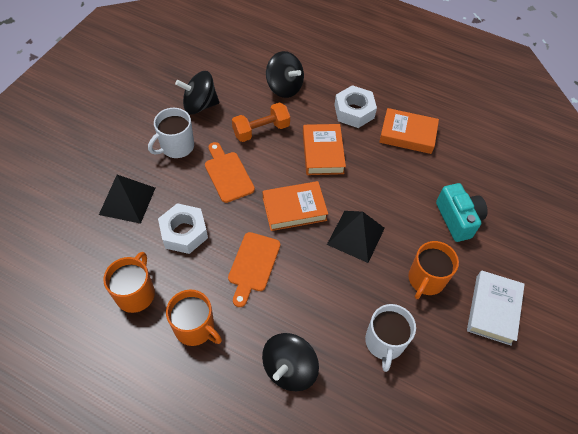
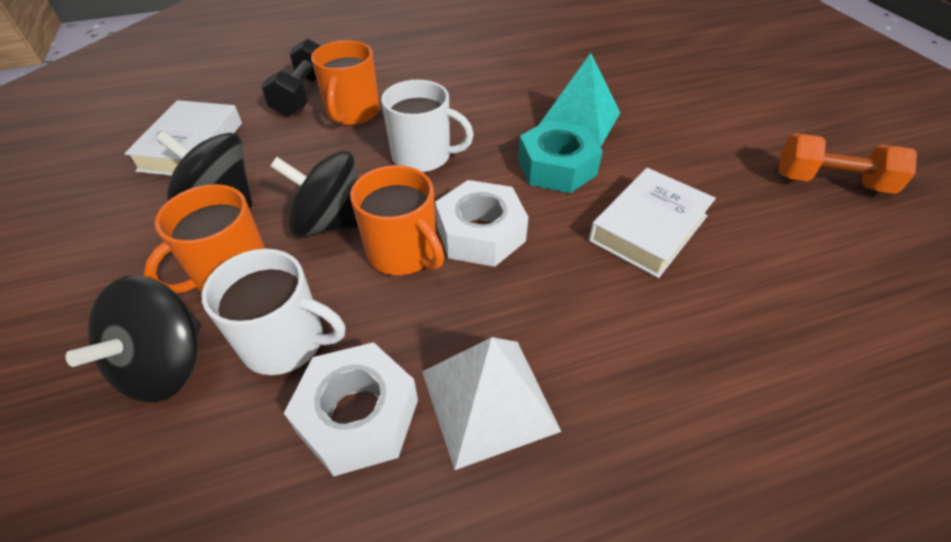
black dumbbell: 0 -> 1
black pyramid: 2 -> 0
orange book: 3 -> 0
orange cutting board: 2 -> 0
turquoise camera: 1 -> 0
turquoise nut: 0 -> 1
turquoise pyramid: 0 -> 1
white book: 1 -> 2
white pyramid: 0 -> 1

